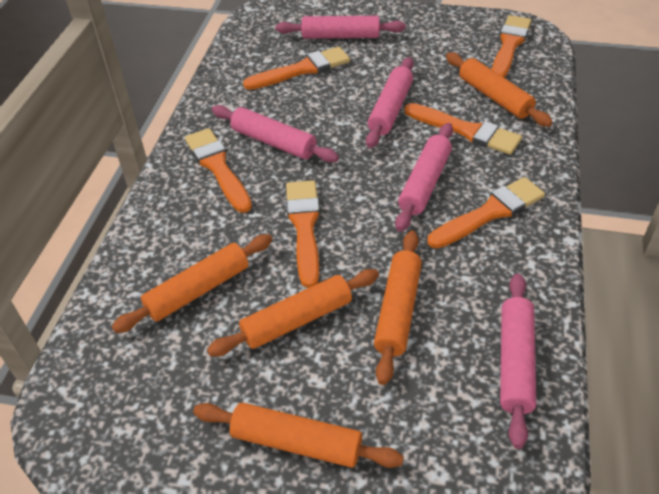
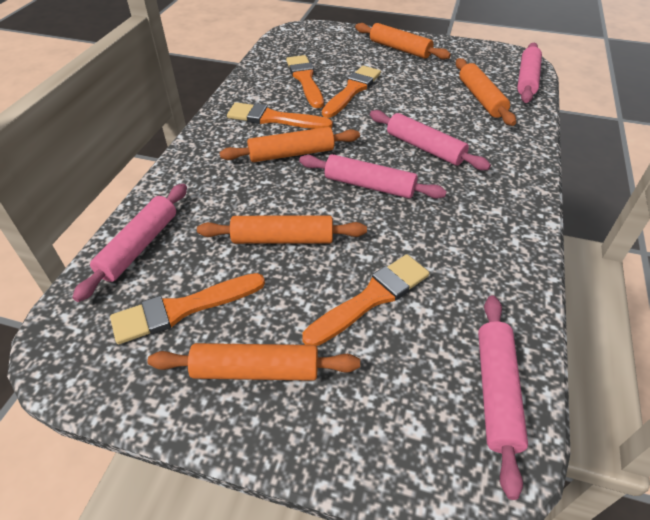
orange brush: 6 -> 5

